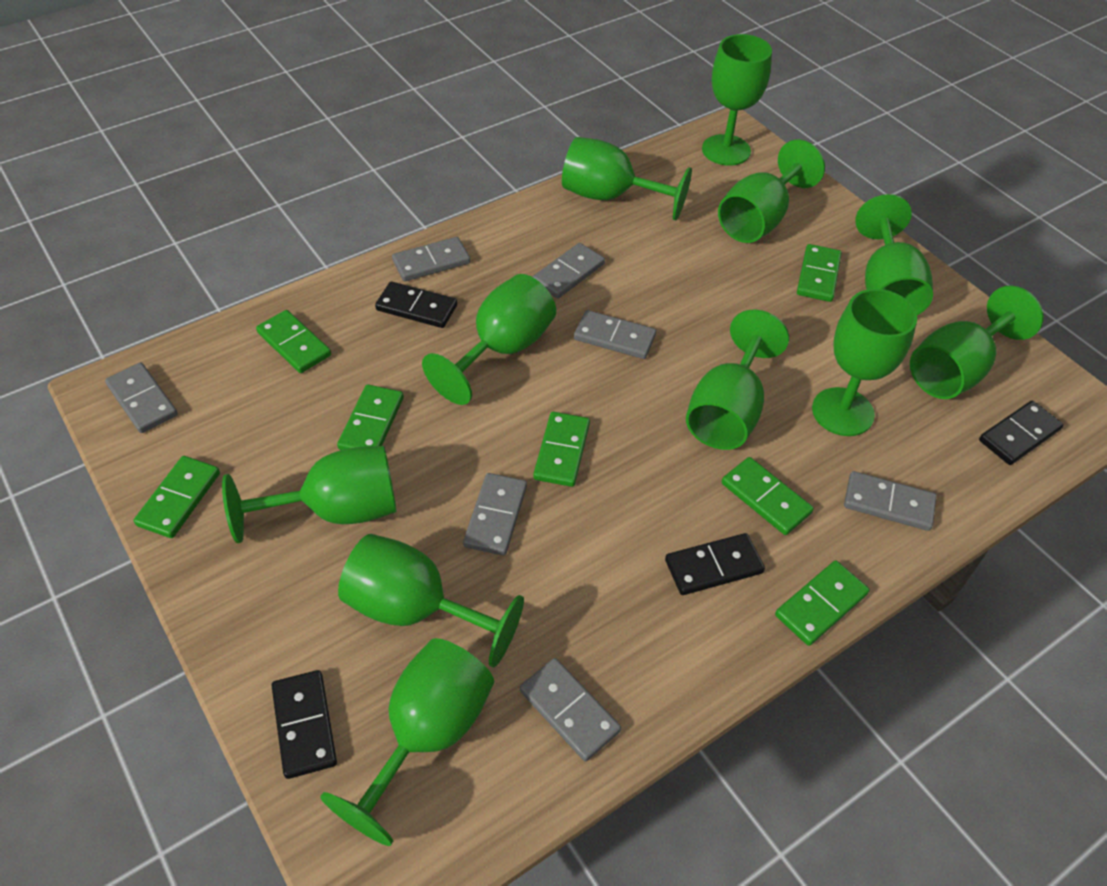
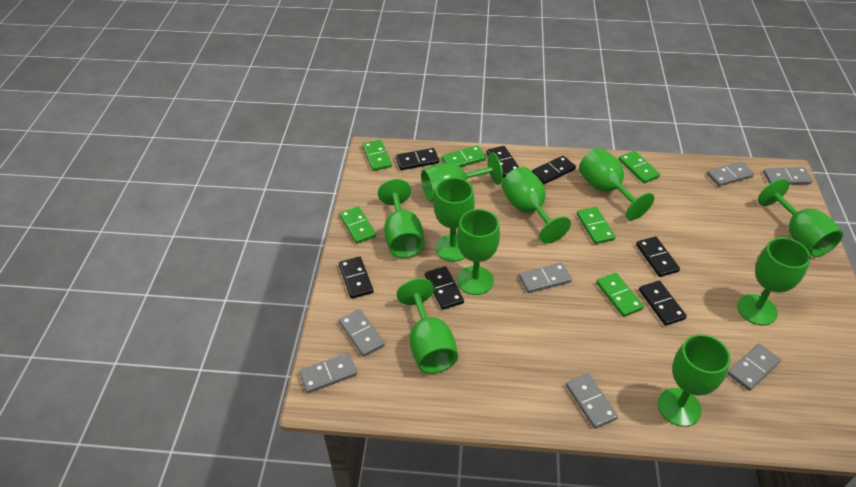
black domino: 4 -> 7
green domino: 7 -> 6
green goblet: 11 -> 10

